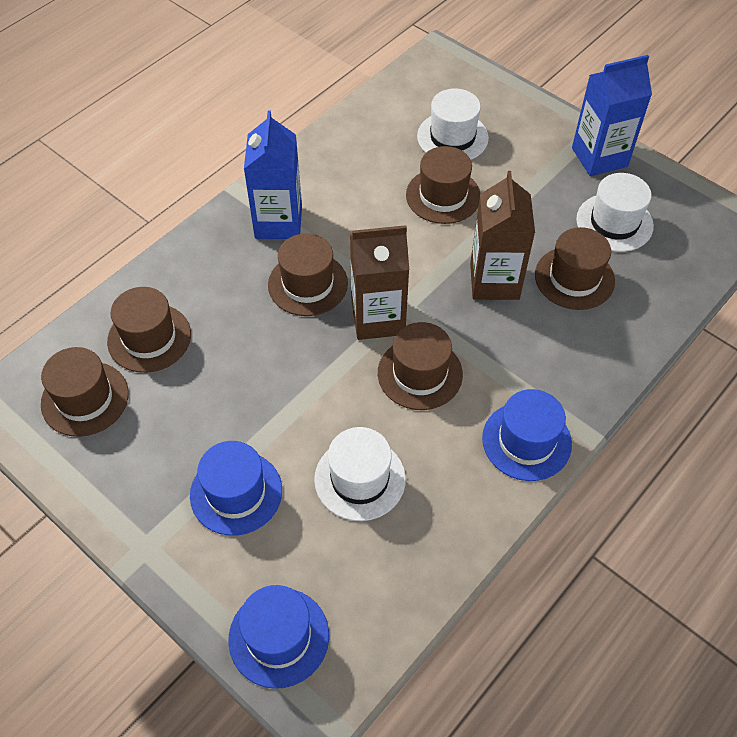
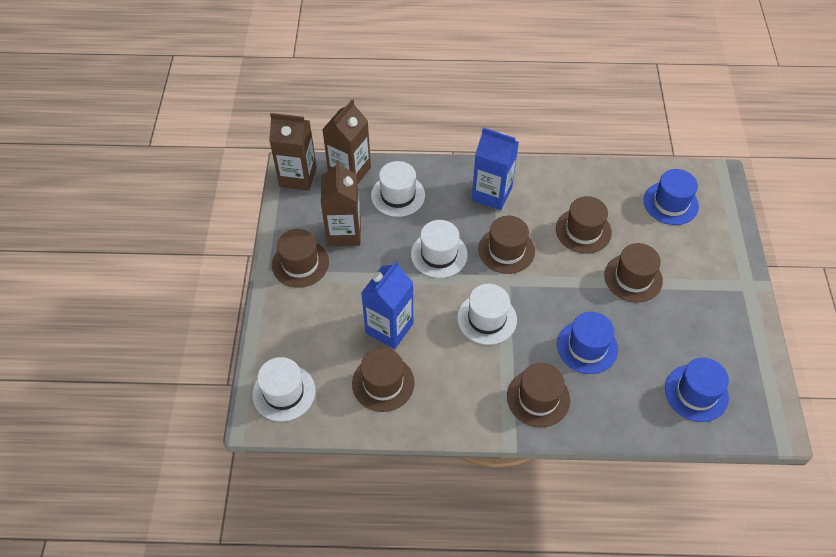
brown carton: 2 -> 3
white hat: 3 -> 4

